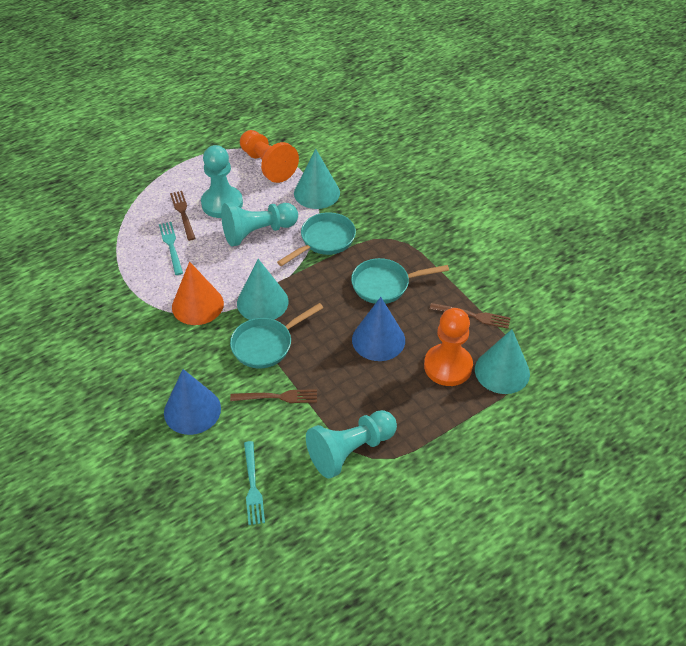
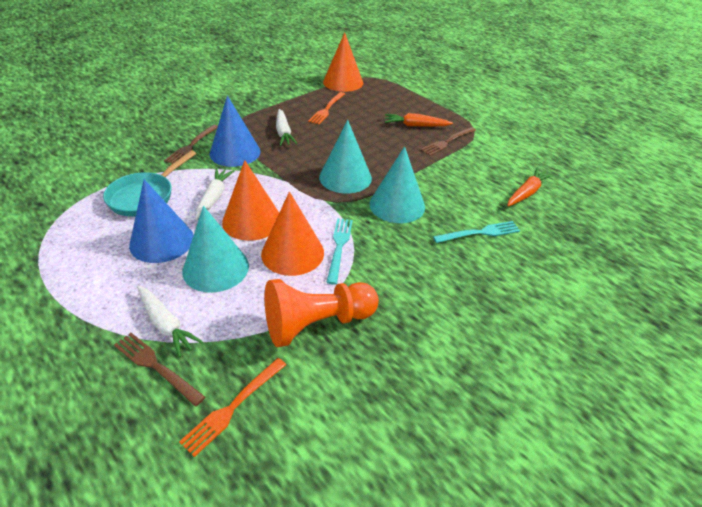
orange carrot: 0 -> 2
orange cone: 1 -> 3
orange fork: 0 -> 2
orange pawn: 2 -> 1
turquoise pan: 3 -> 1
turquoise pawn: 3 -> 0
white carrot: 0 -> 3

